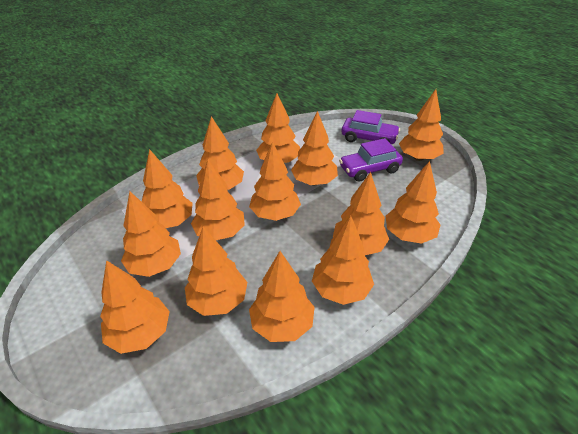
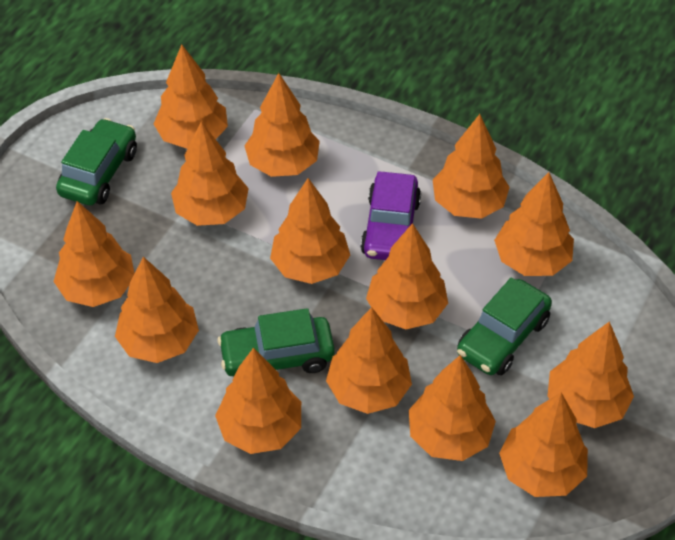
green car: 0 -> 3
purple car: 2 -> 1

